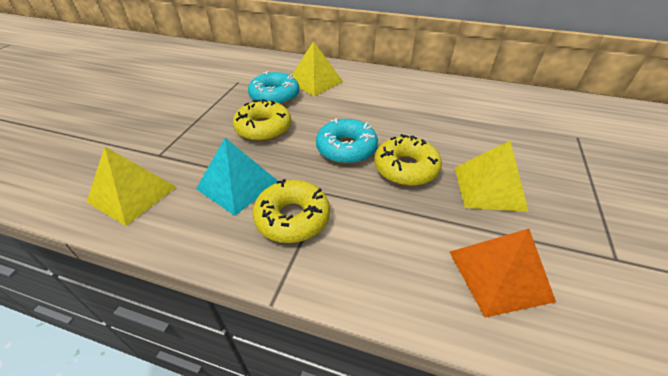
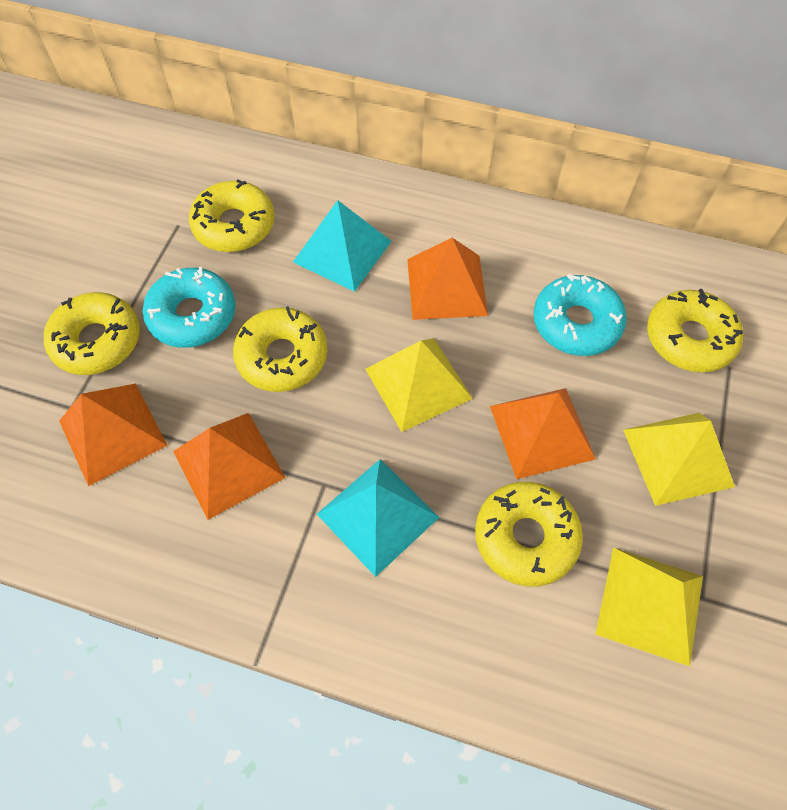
orange pyramid: 1 -> 4
turquoise pyramid: 1 -> 2
yellow donut: 3 -> 5

